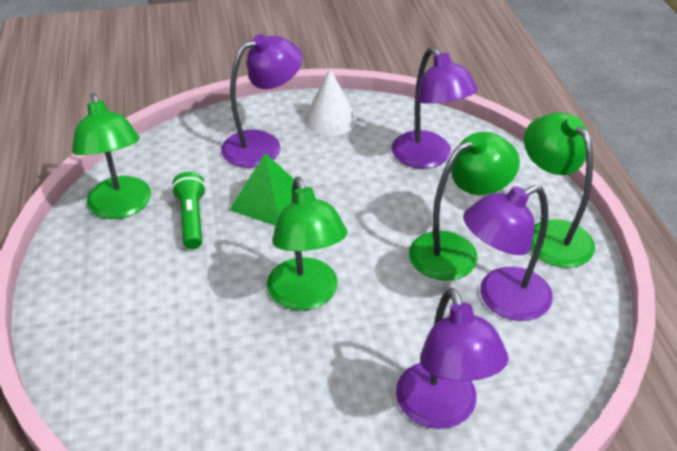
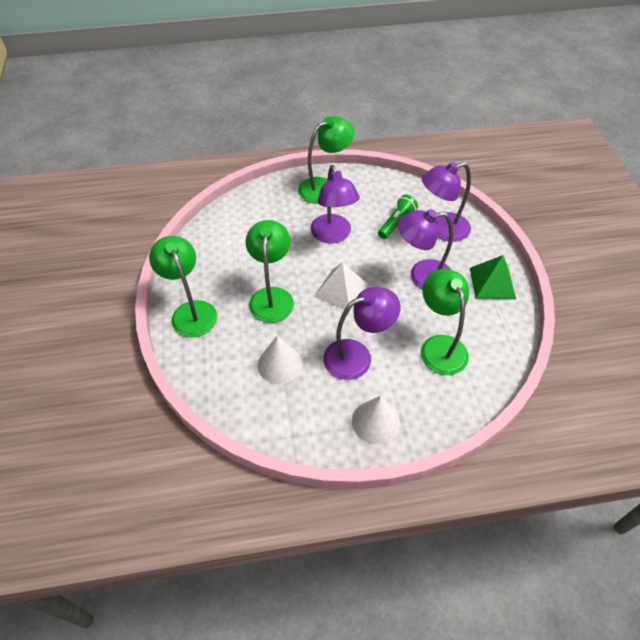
white cone: 1 -> 2
white pyramid: 0 -> 1

